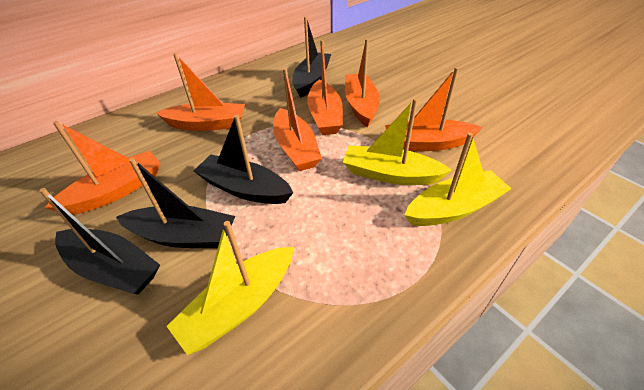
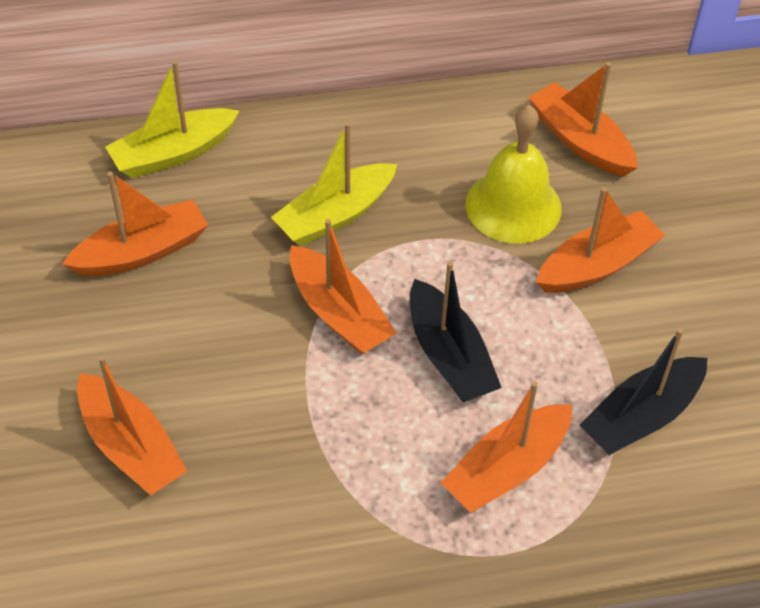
black boat: 4 -> 2
yellow bell: 0 -> 1
yellow boat: 3 -> 2

